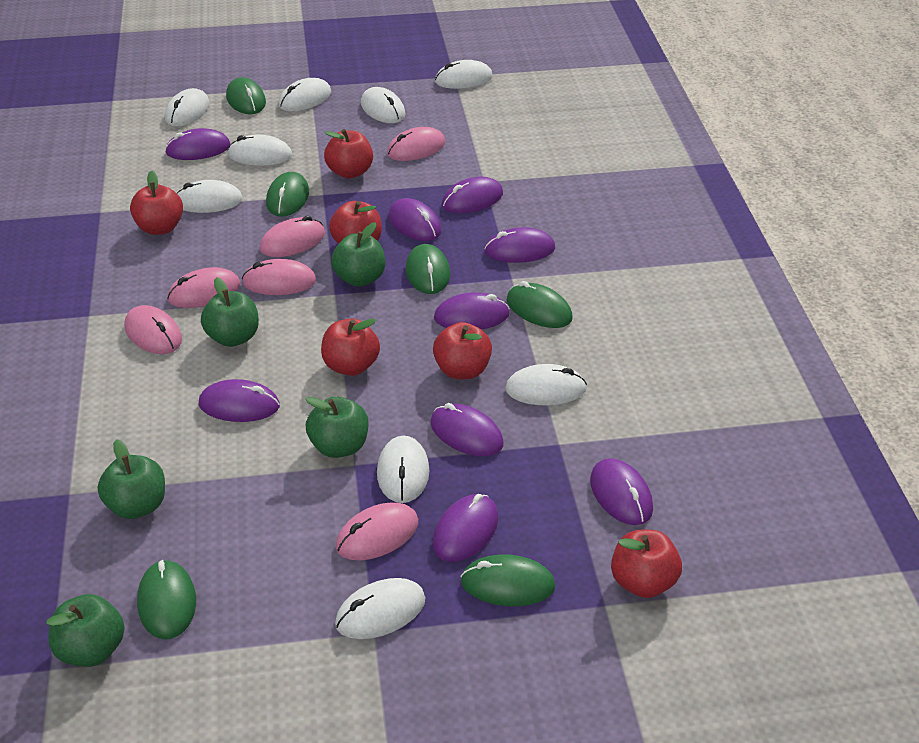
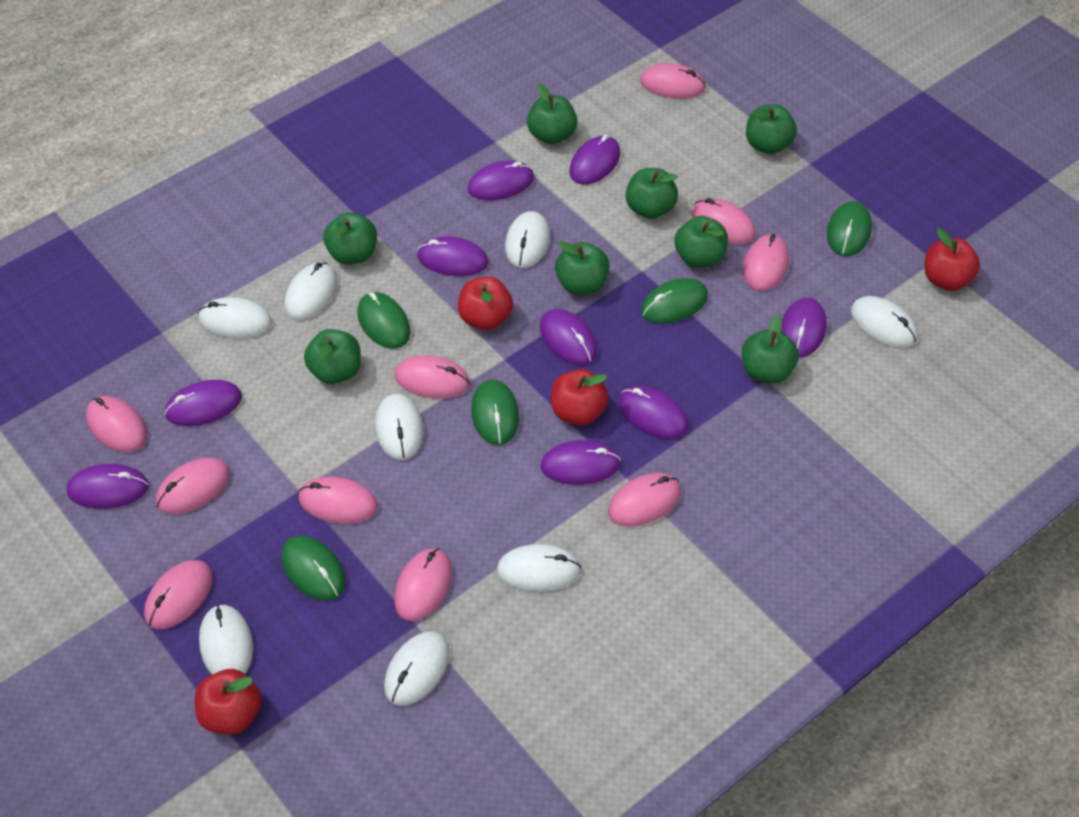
green apple: 5 -> 8
green mouse: 6 -> 5
pink mouse: 6 -> 10
red apple: 6 -> 4
white mouse: 9 -> 8

